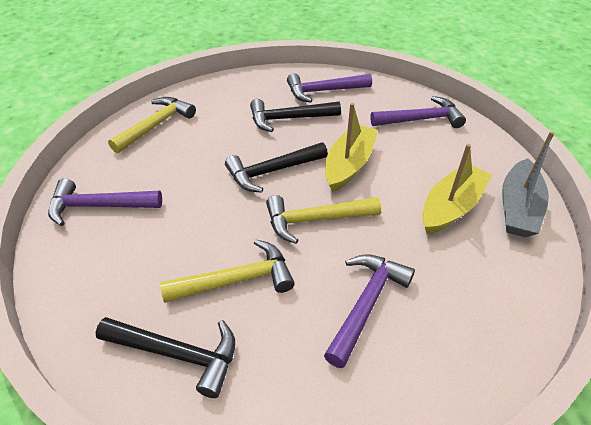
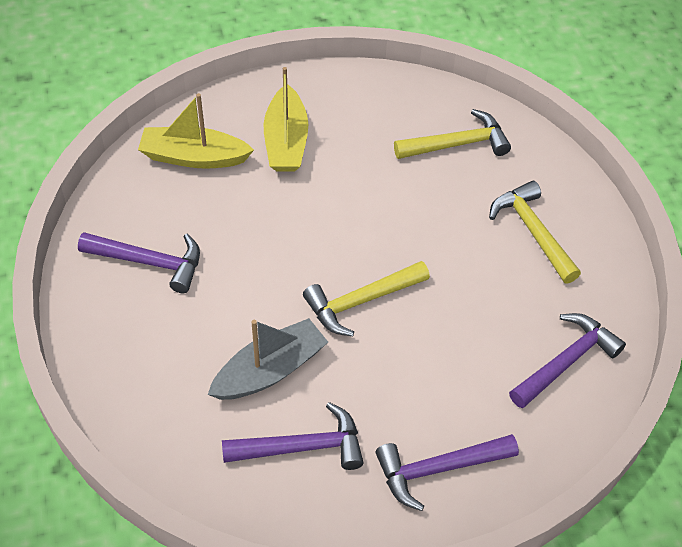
black hammer: 3 -> 0

